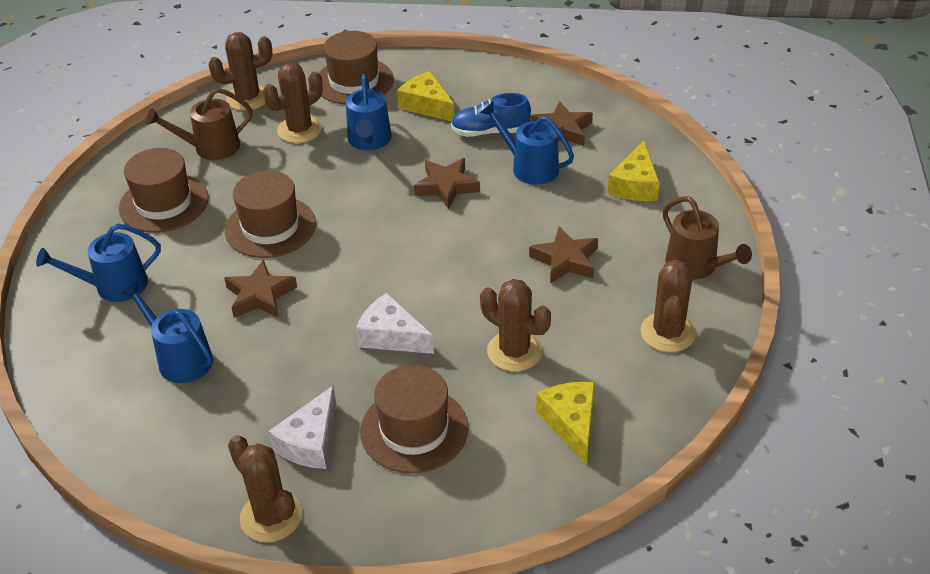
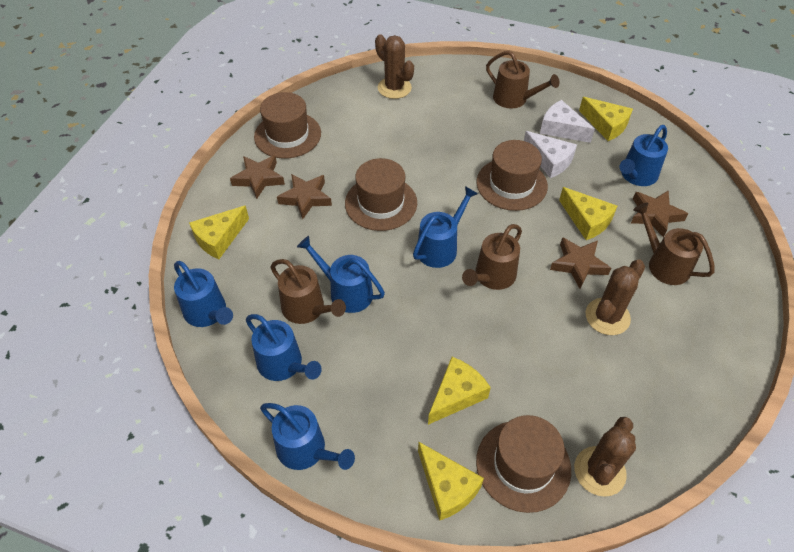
blue shoe: 1 -> 0
blue watering can: 4 -> 6
brown cactus: 5 -> 3
brown watering can: 2 -> 4
yellow cheese: 3 -> 5

